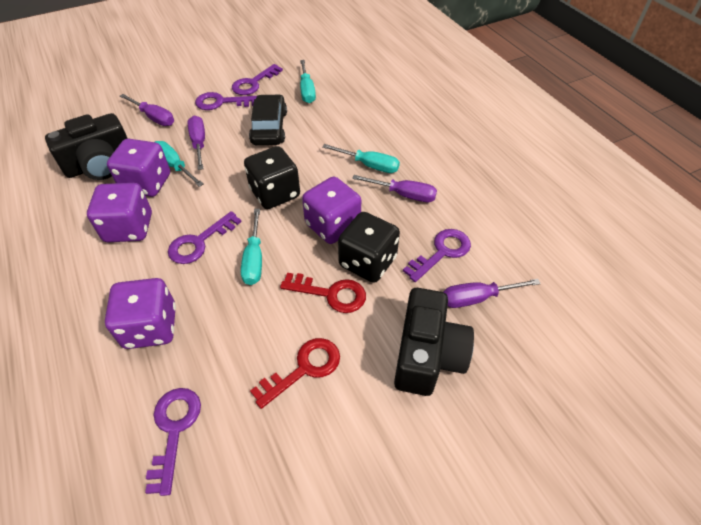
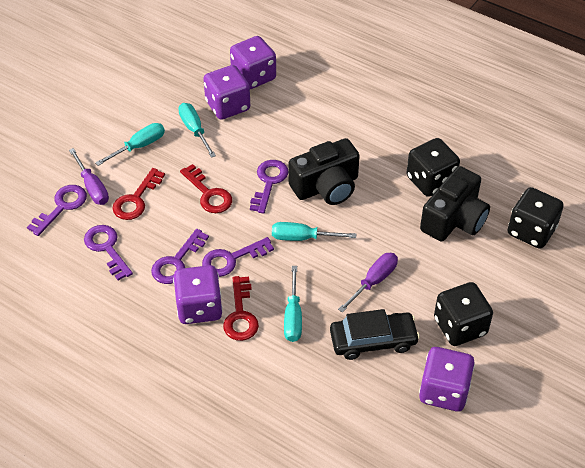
black dice: 2 -> 3
purple screwdriver: 4 -> 2
red key: 2 -> 3

